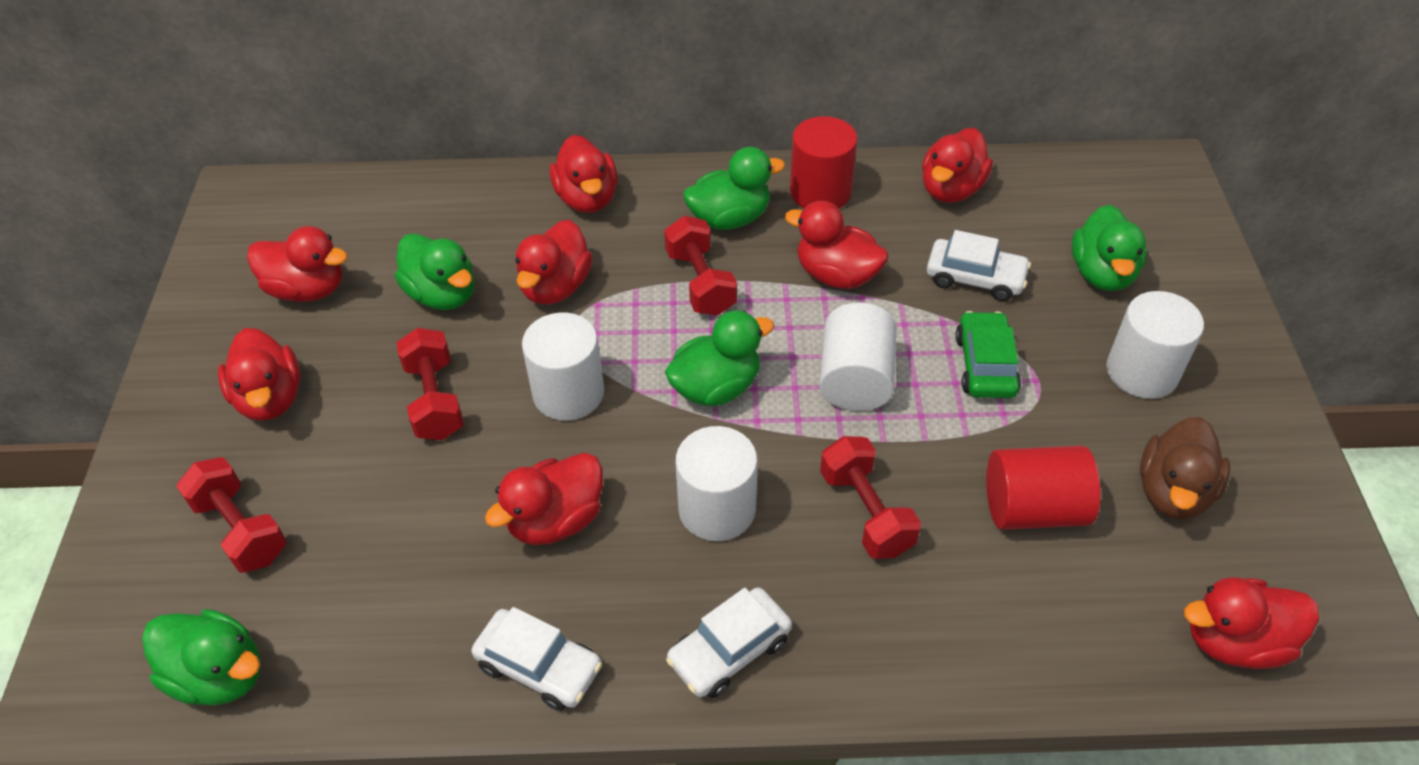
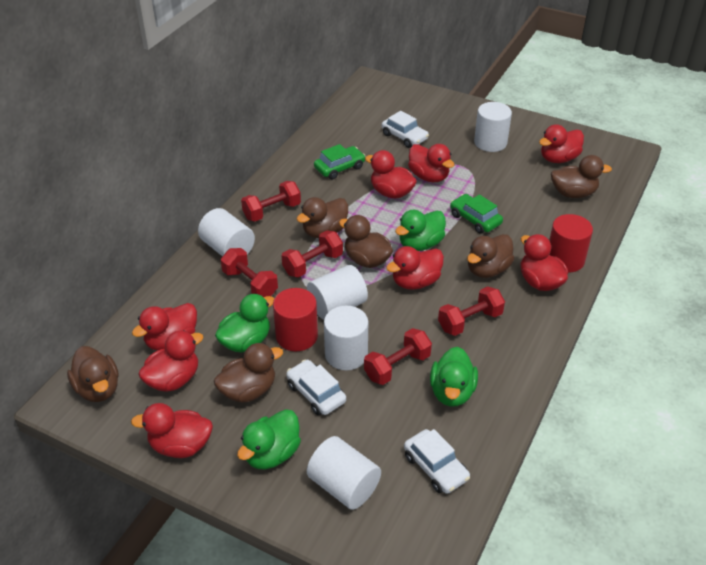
brown duck: 1 -> 6
green car: 1 -> 2
green duck: 5 -> 4
red dumbbell: 4 -> 5
white cylinder: 4 -> 5

